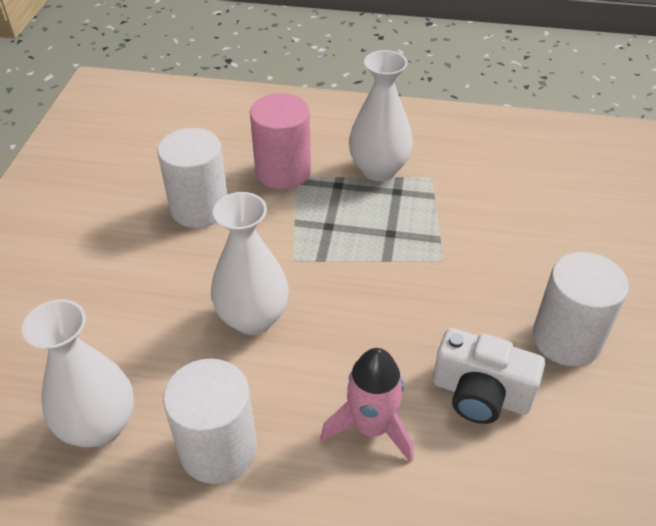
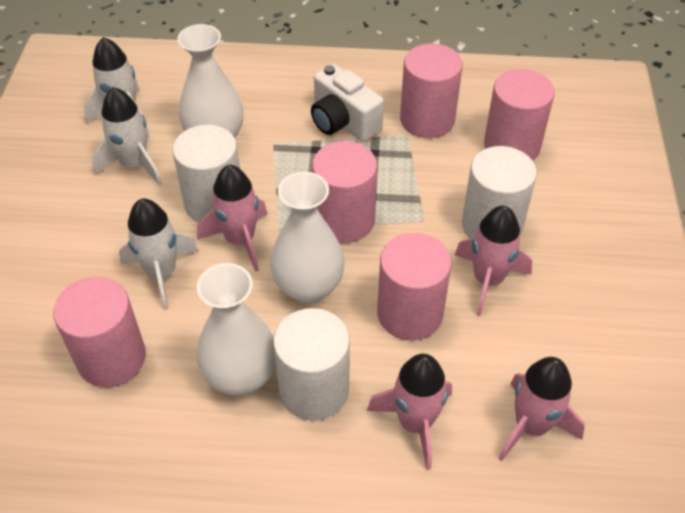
pink cylinder: 1 -> 5
pink rocket: 1 -> 4
white rocket: 0 -> 3

